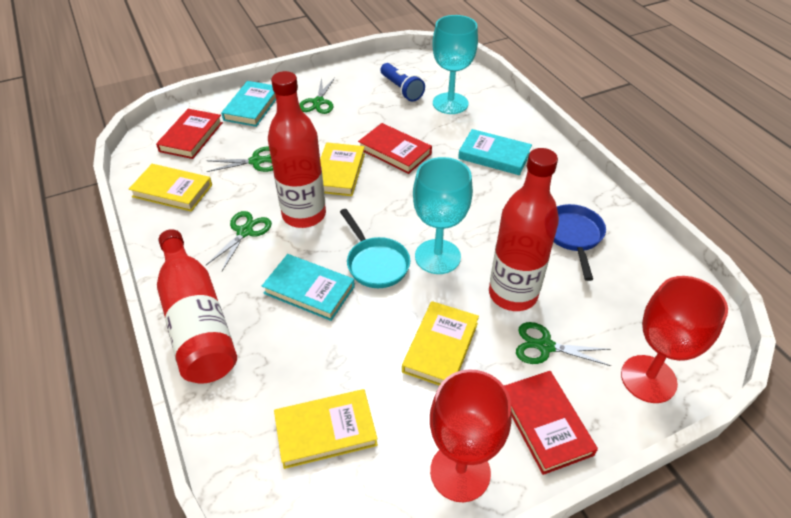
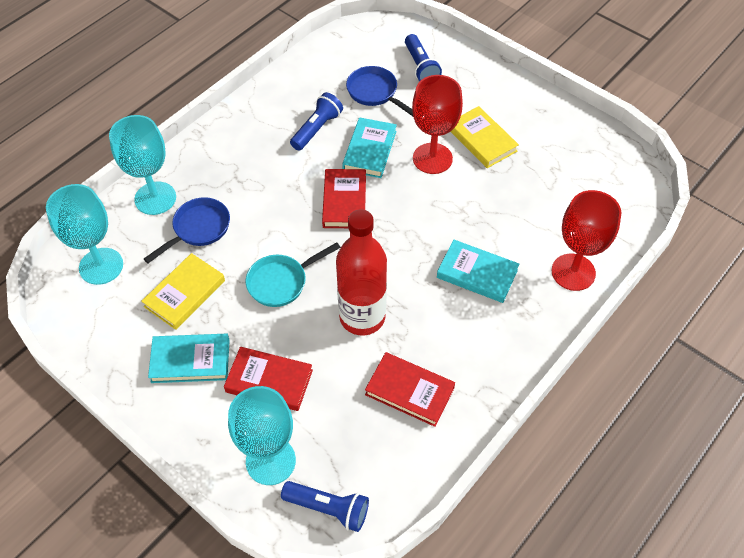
blue flashlight: 1 -> 3
blue pan: 1 -> 2
green scissors: 4 -> 0
red bottle: 3 -> 1
turquoise goblet: 2 -> 3
yellow book: 4 -> 2

